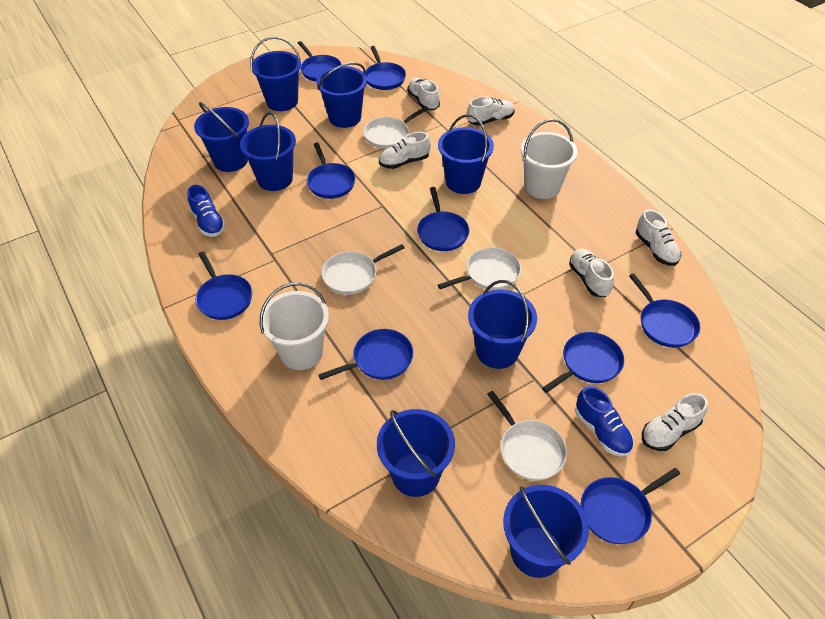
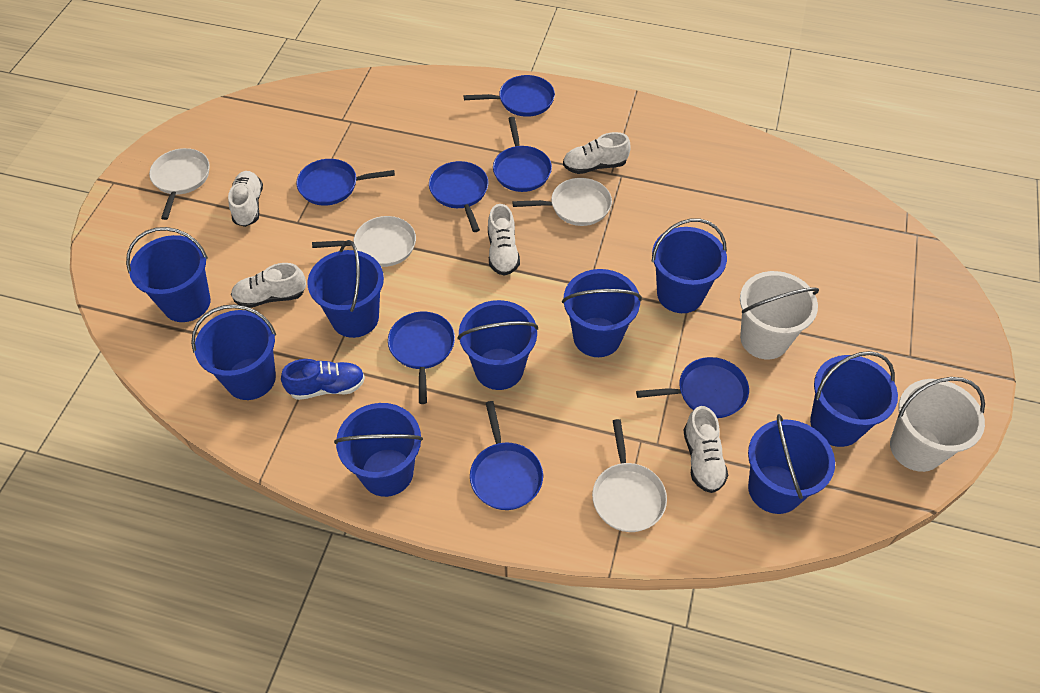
blue bucket: 8 -> 9
blue pan: 9 -> 7
blue shoe: 2 -> 1
white shoe: 6 -> 5

